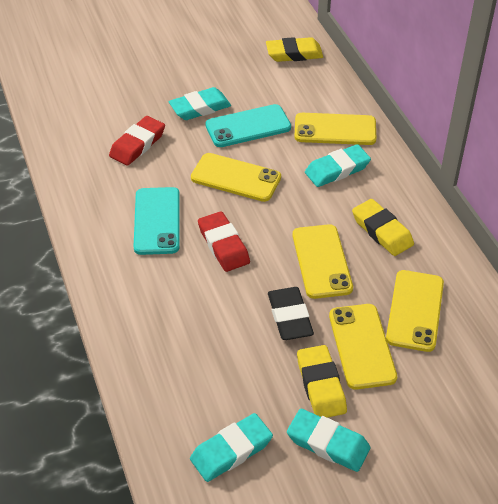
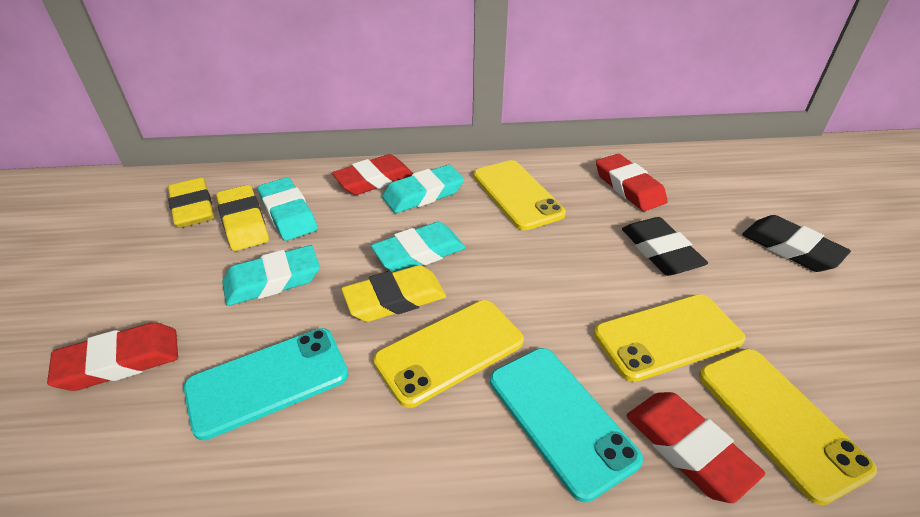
black eraser: 1 -> 2
red eraser: 2 -> 4
yellow phone: 5 -> 4

